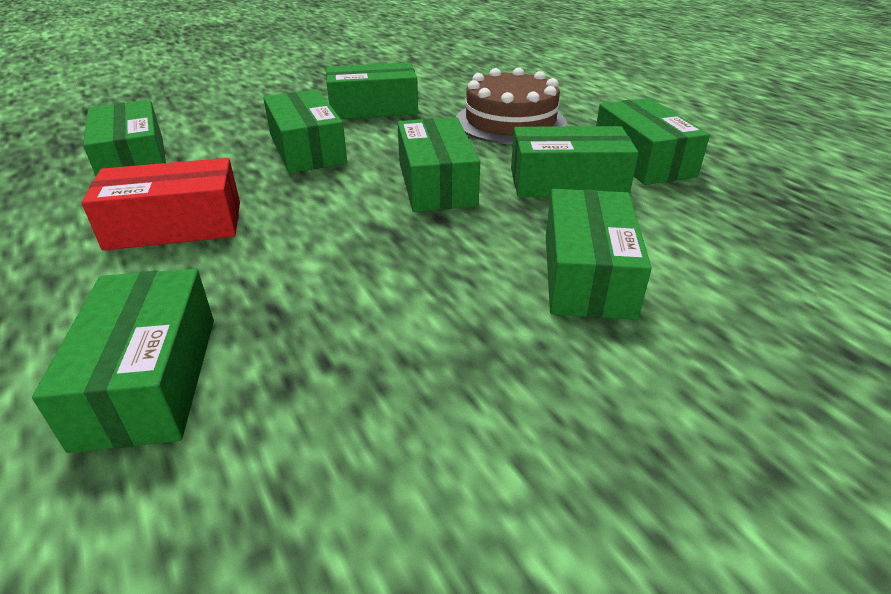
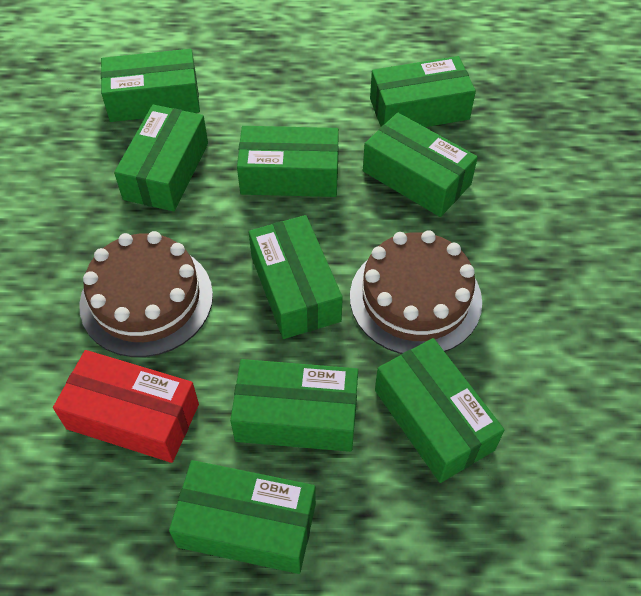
brown cake: 1 -> 2
green box: 8 -> 9

